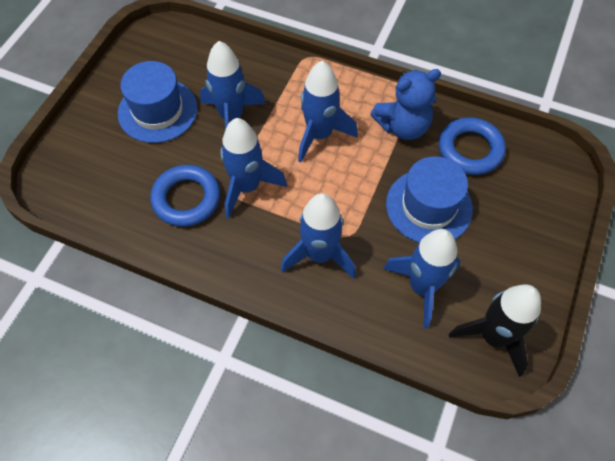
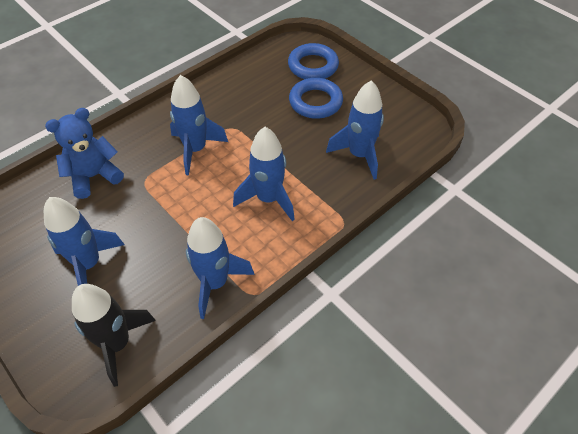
blue hat: 2 -> 0

